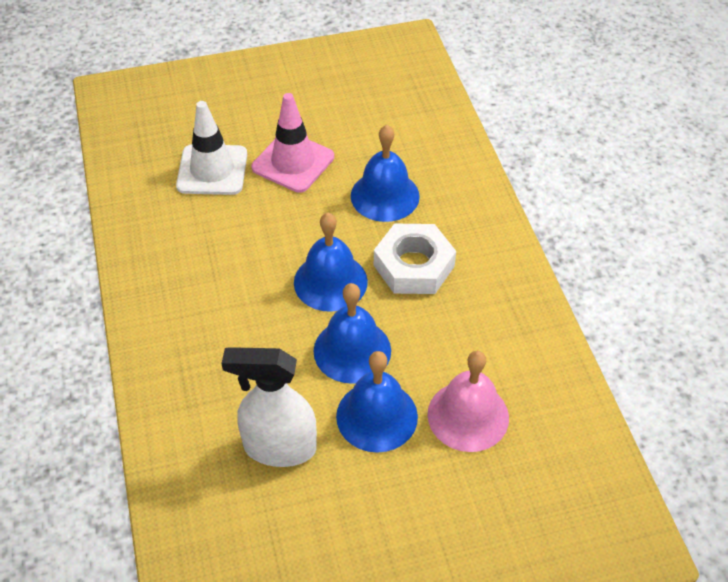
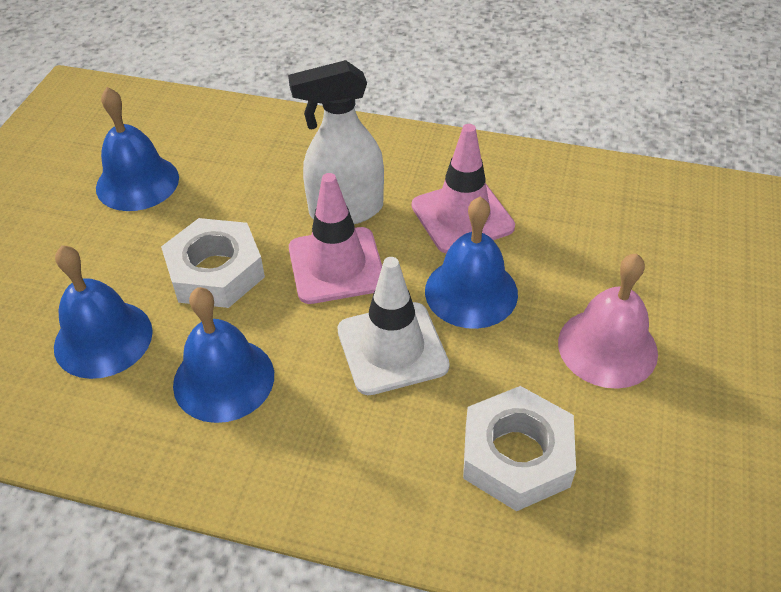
pink traffic cone: 1 -> 2
white nut: 1 -> 2

